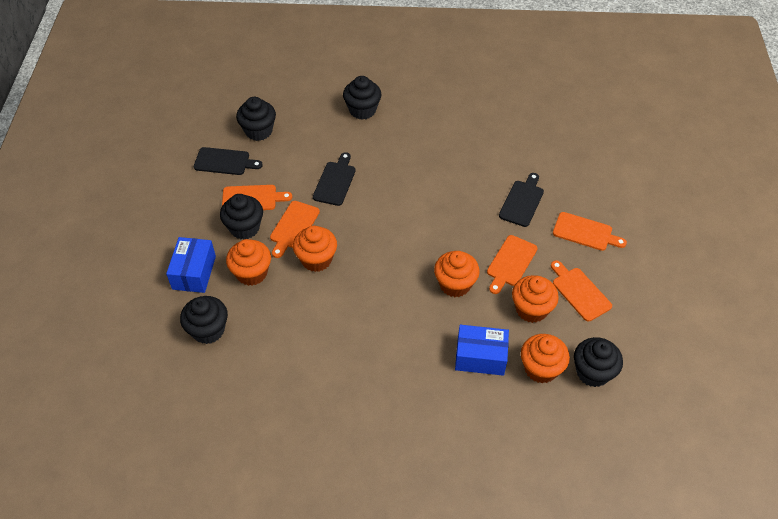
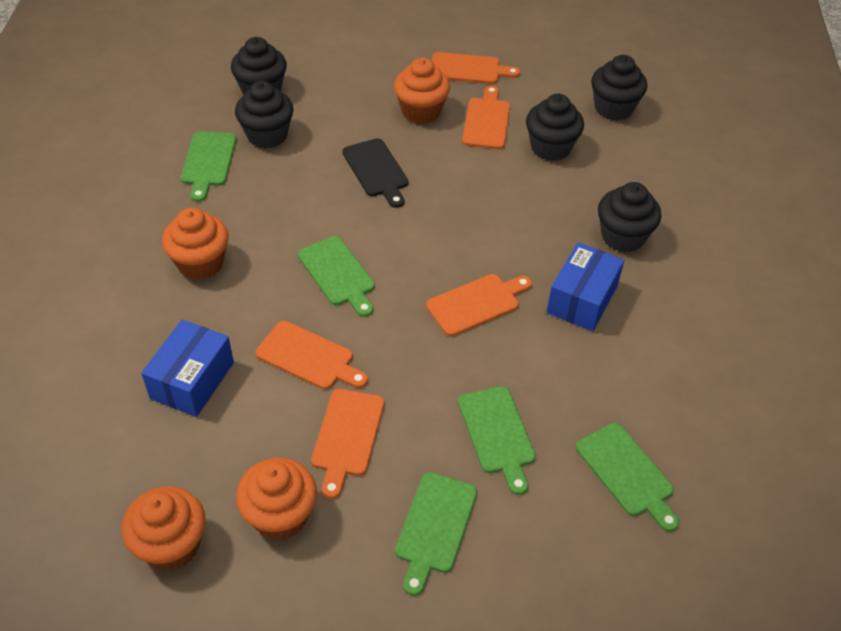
black cutting board: 3 -> 1
green cutting board: 0 -> 5
orange cupcake: 5 -> 4

